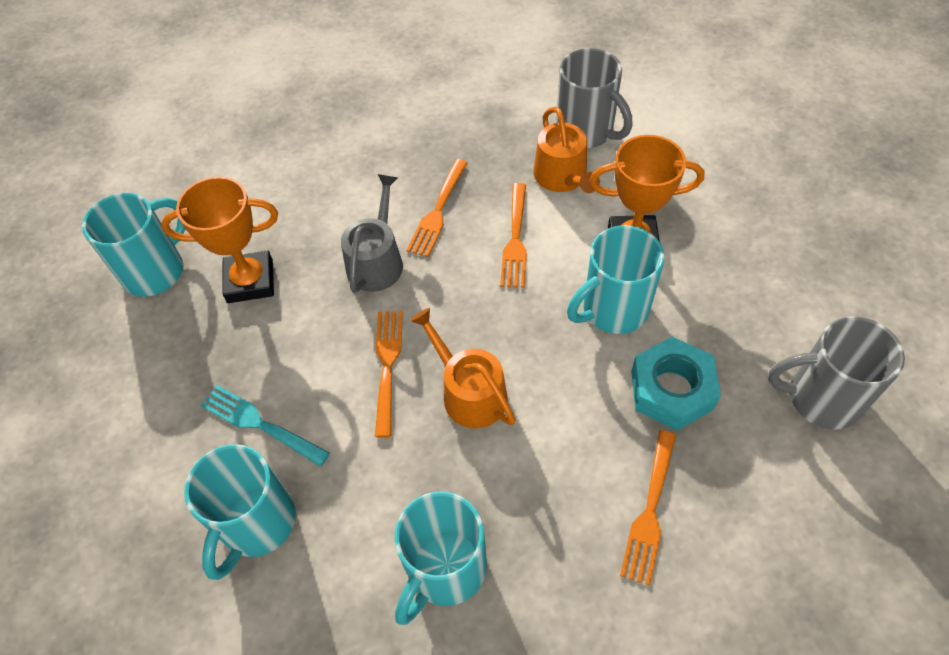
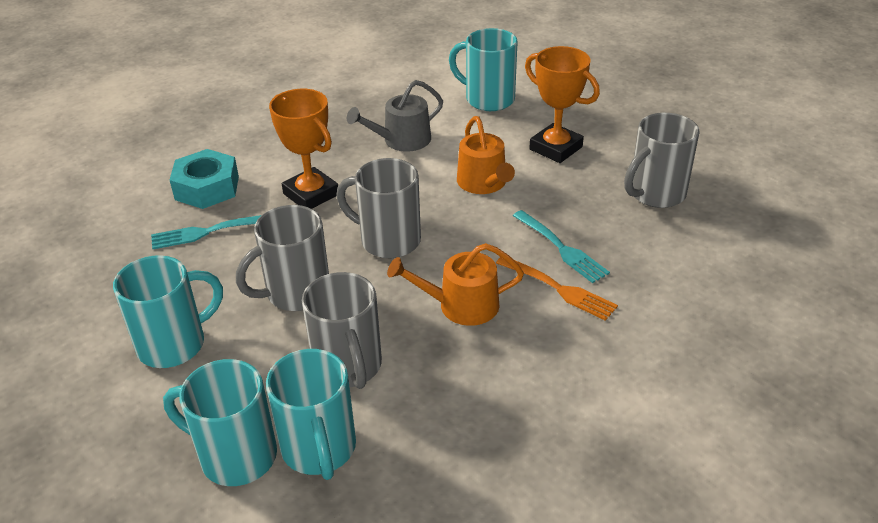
grey mug: 2 -> 4
orange fork: 4 -> 1
turquoise fork: 1 -> 2

